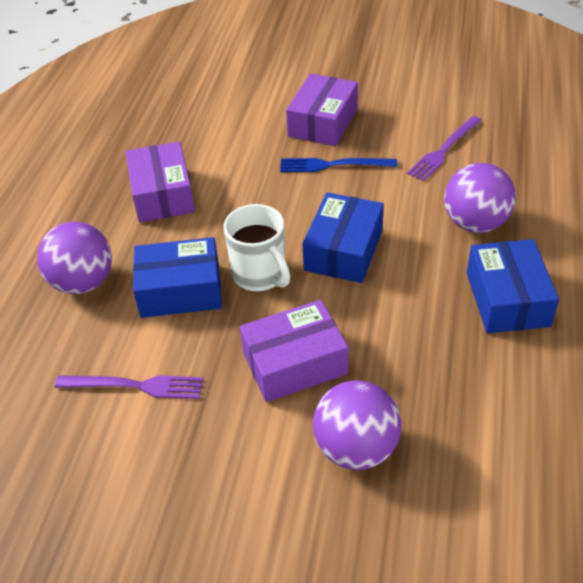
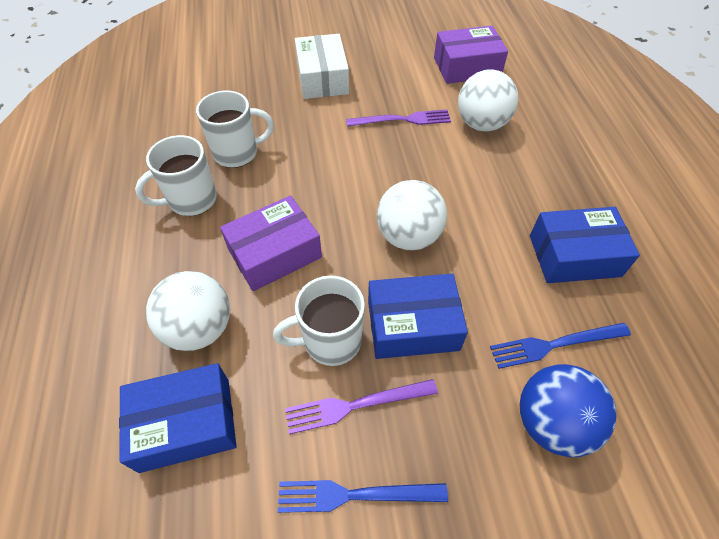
blue ball: 0 -> 1
blue fork: 1 -> 2
purple ball: 3 -> 0
purple box: 3 -> 2
white ball: 0 -> 3
white box: 0 -> 1
white mug: 1 -> 3

